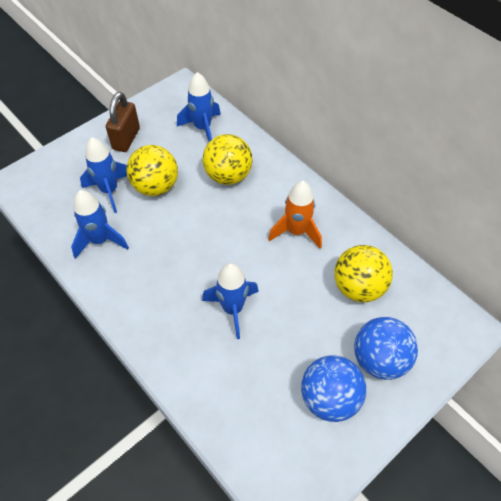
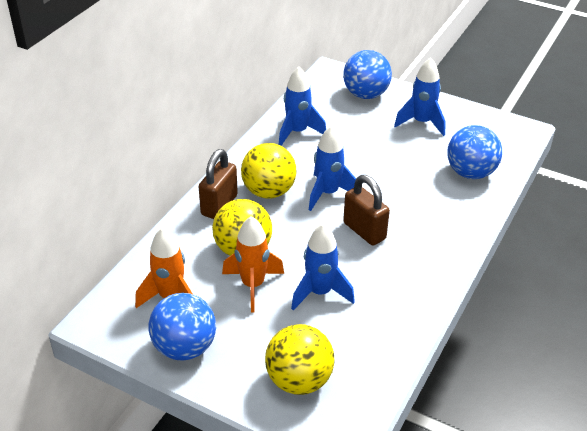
blue ball: 2 -> 3
brown padlock: 1 -> 2
orange rocket: 1 -> 2

